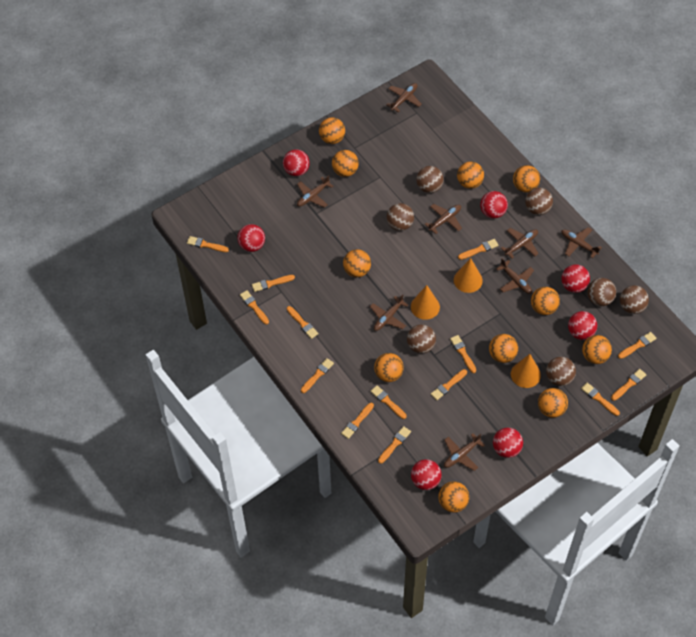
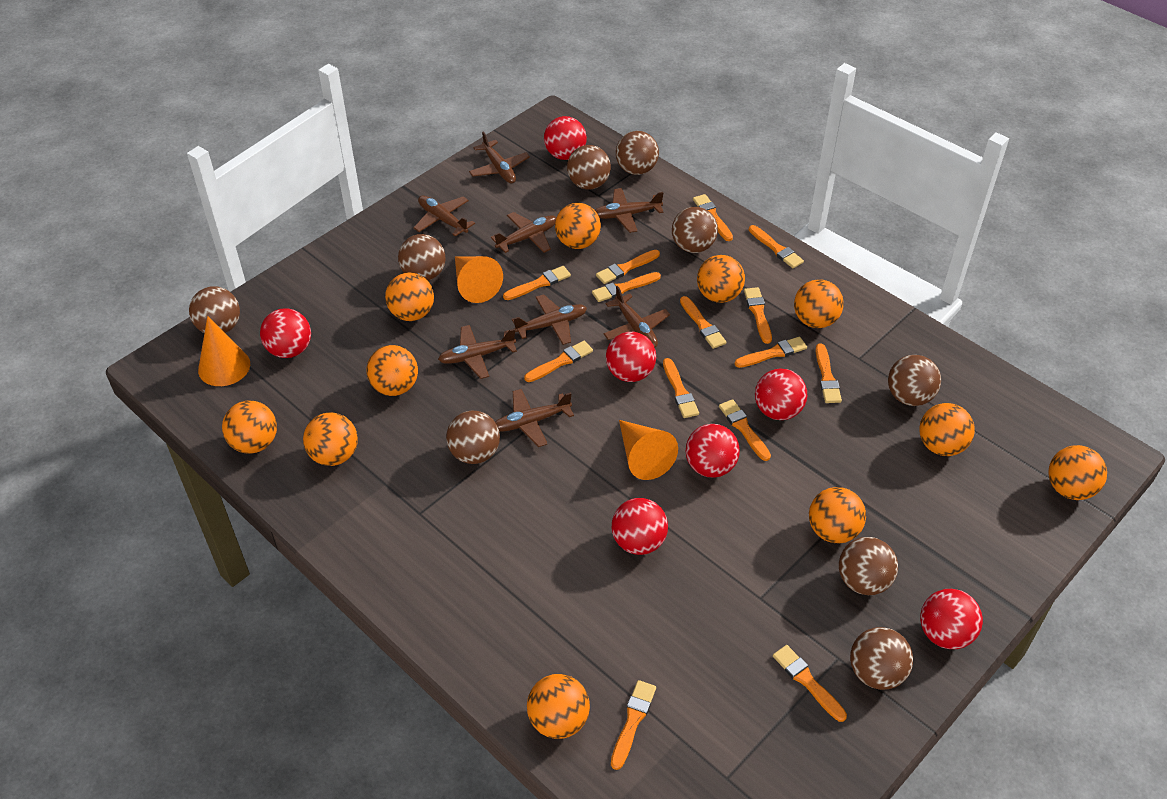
brown ball: 7 -> 9

